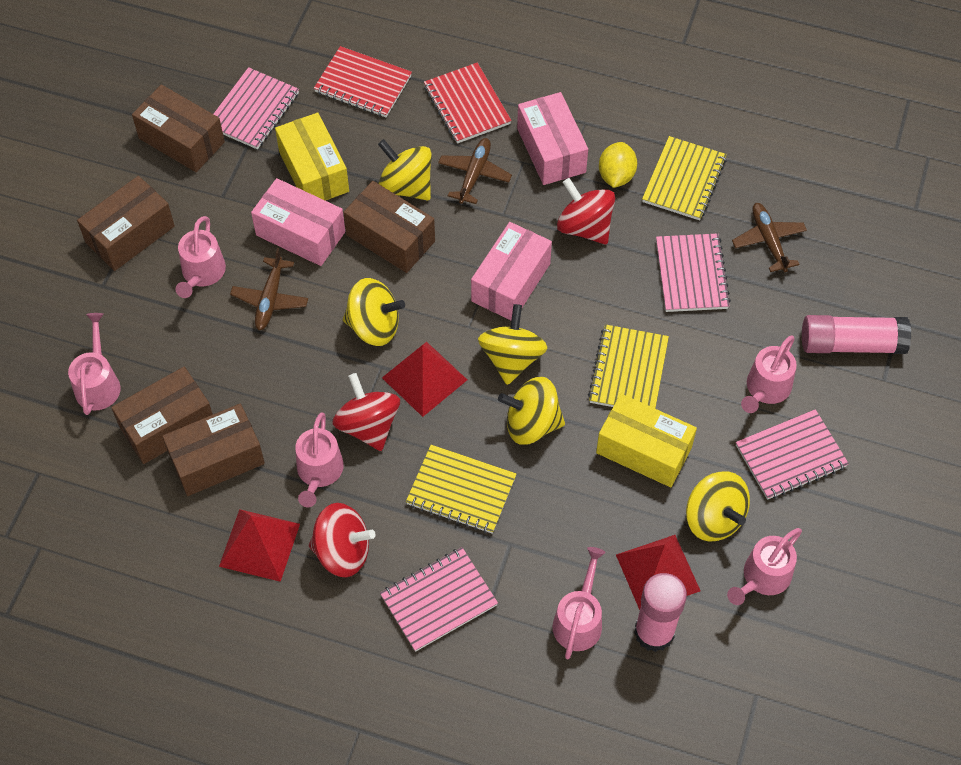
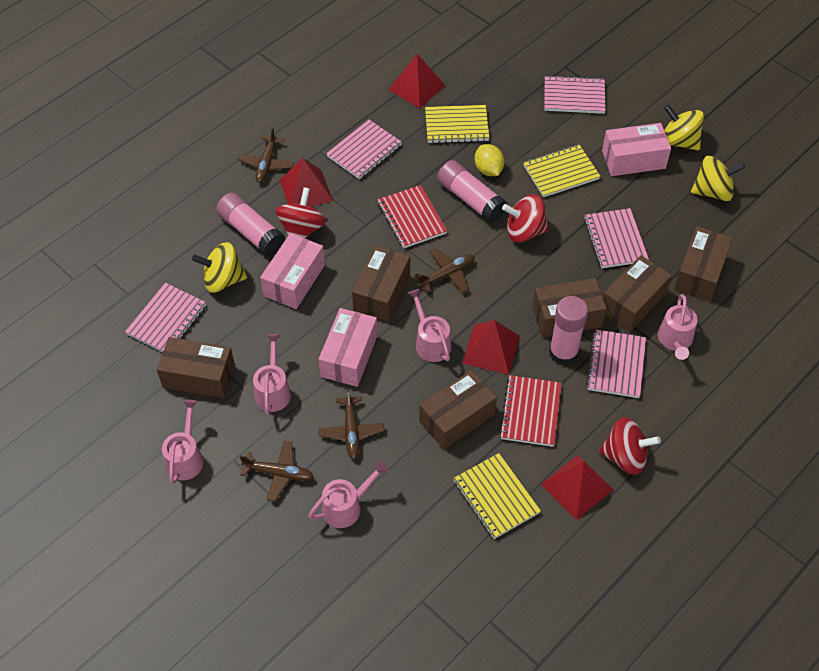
brown box: 5 -> 6
brown plane: 3 -> 4
pink glue stick: 2 -> 3
pink notebook: 4 -> 5
pink watering can: 6 -> 5
red pyramid: 3 -> 4
yellow box: 2 -> 0
yellow spinning top: 5 -> 3

